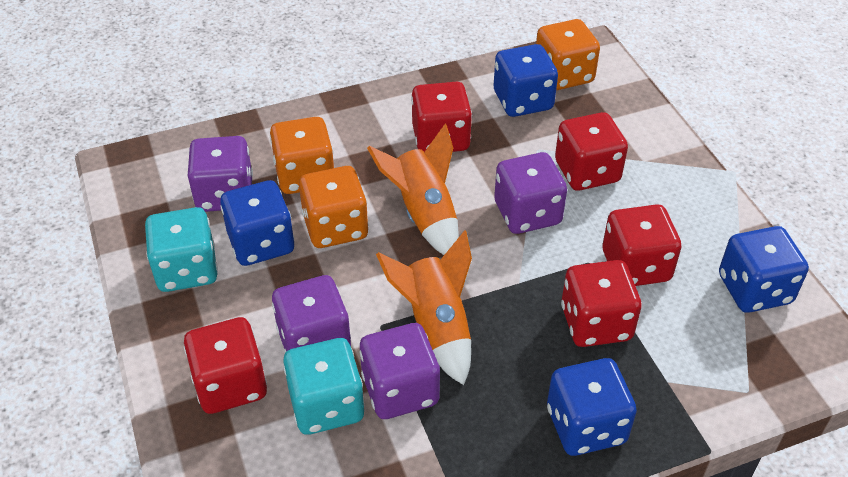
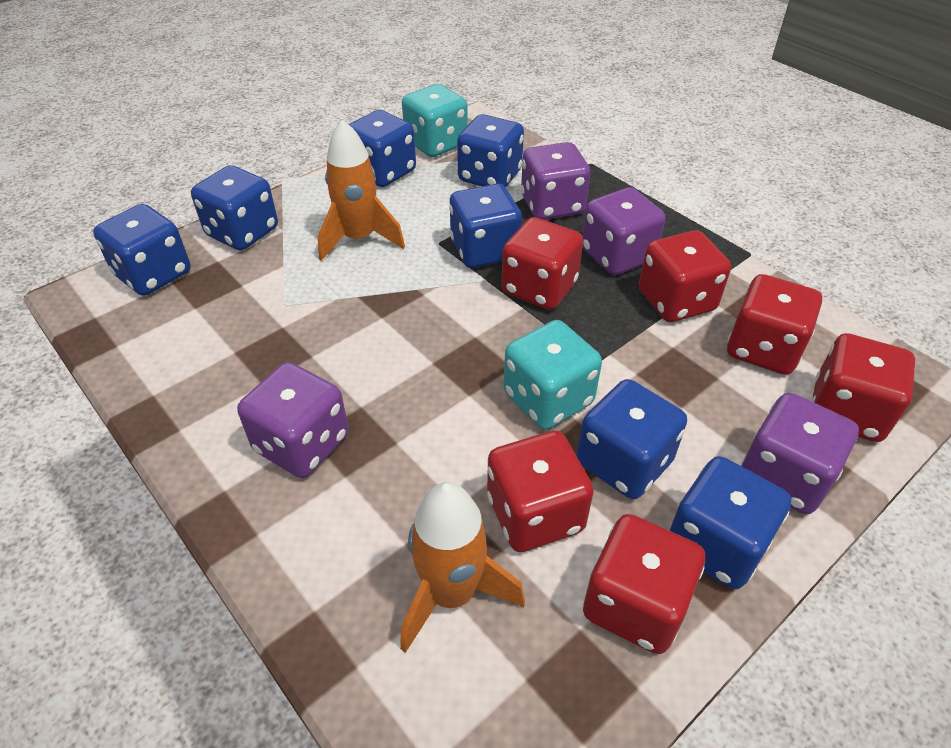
blue dice: 4 -> 7
orange dice: 3 -> 0
red dice: 5 -> 6

